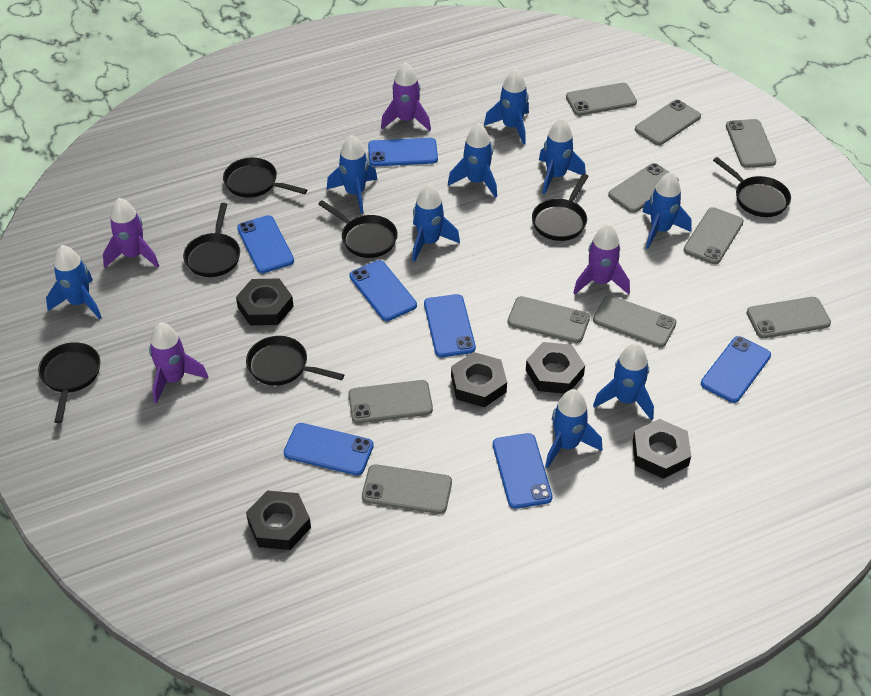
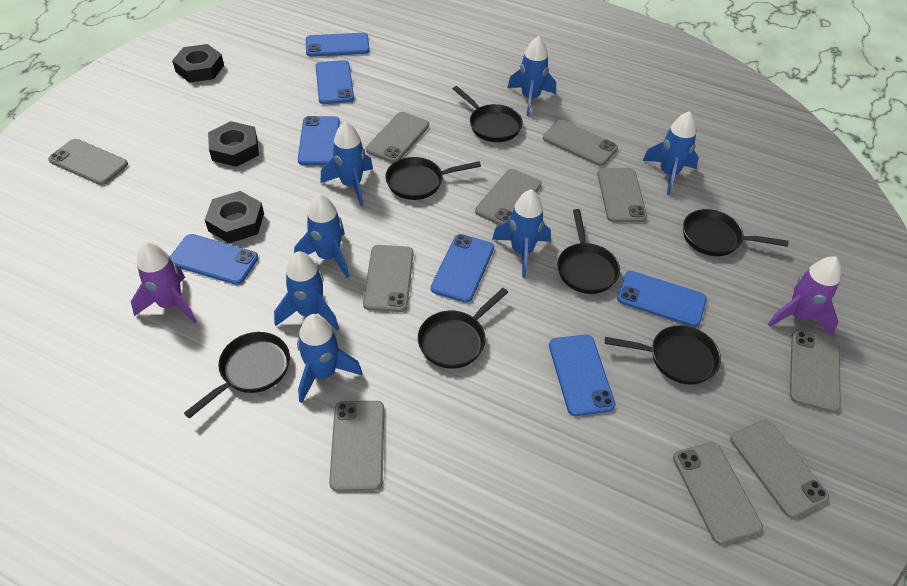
black nut: 5 -> 3
blue rocket: 9 -> 7
purple rocket: 4 -> 2

